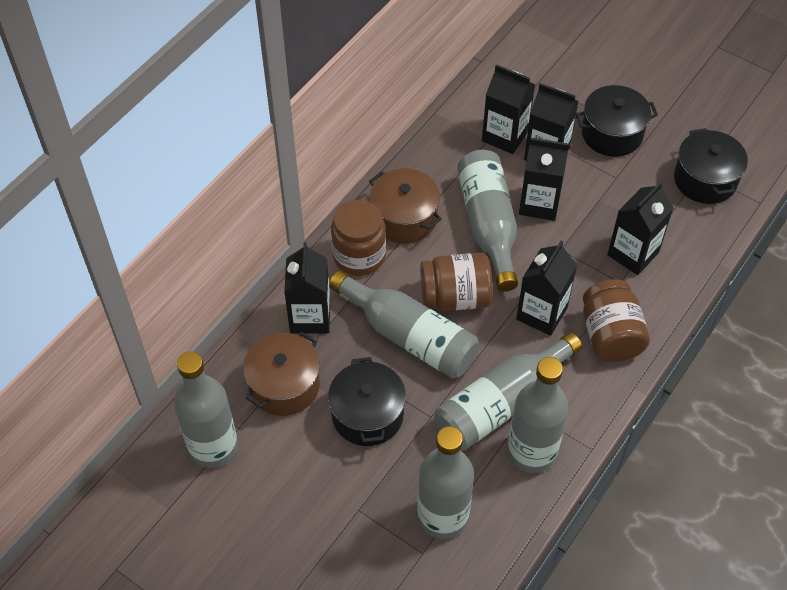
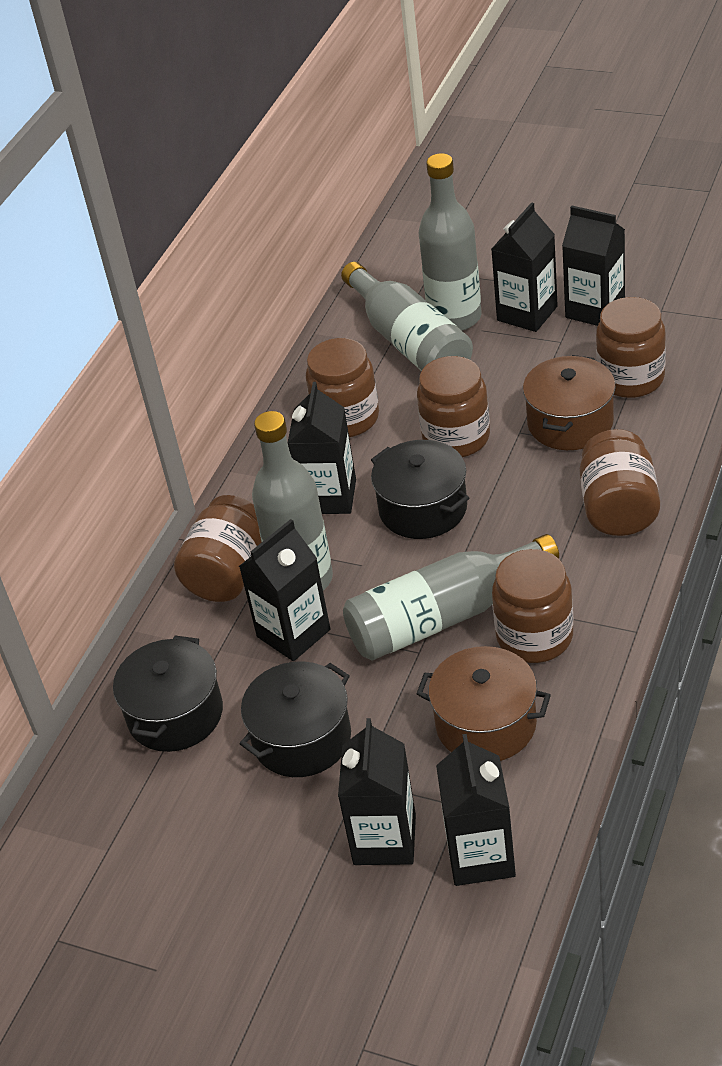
brown jar: 3 -> 6
grey bottle: 6 -> 4

